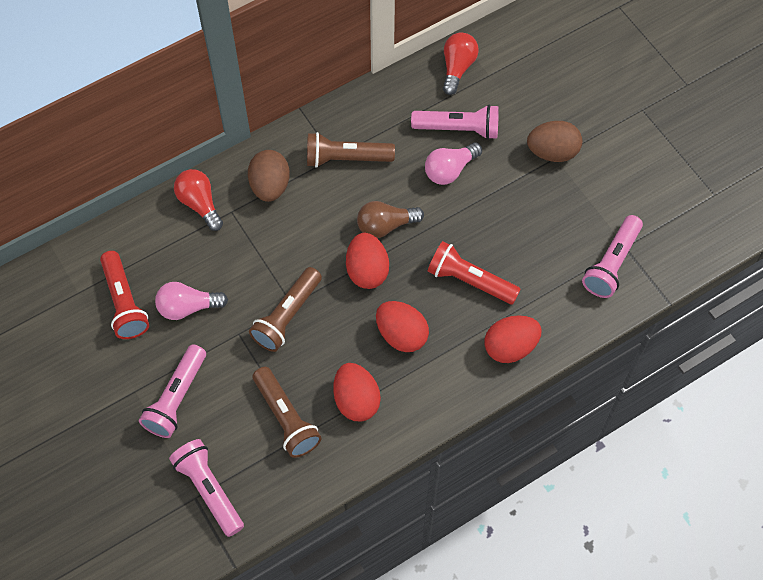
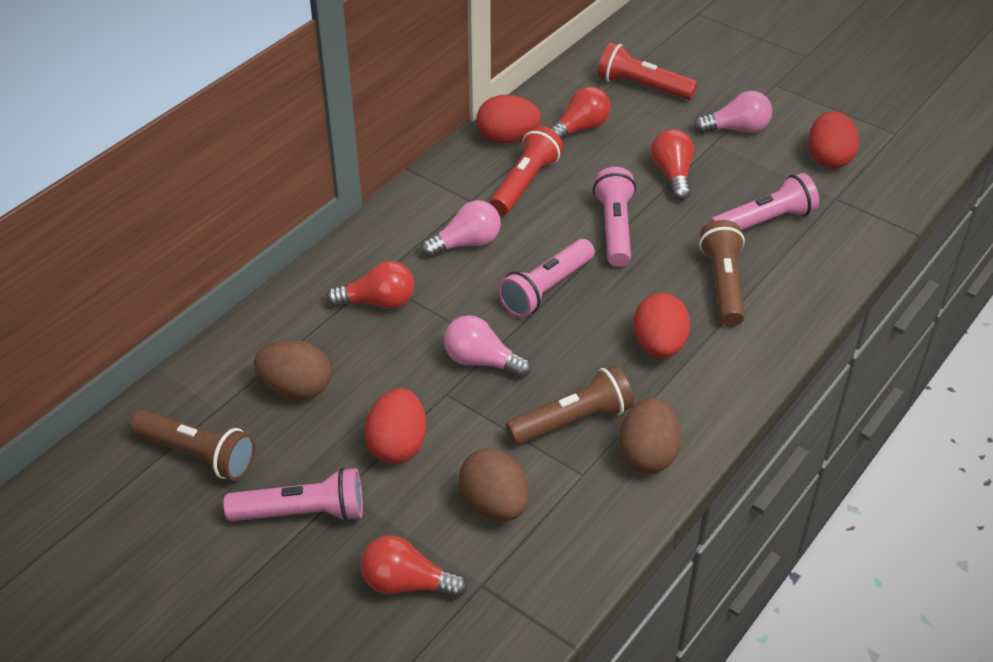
brown egg: 2 -> 3
brown light bulb: 1 -> 0
pink light bulb: 2 -> 3
red light bulb: 2 -> 4

